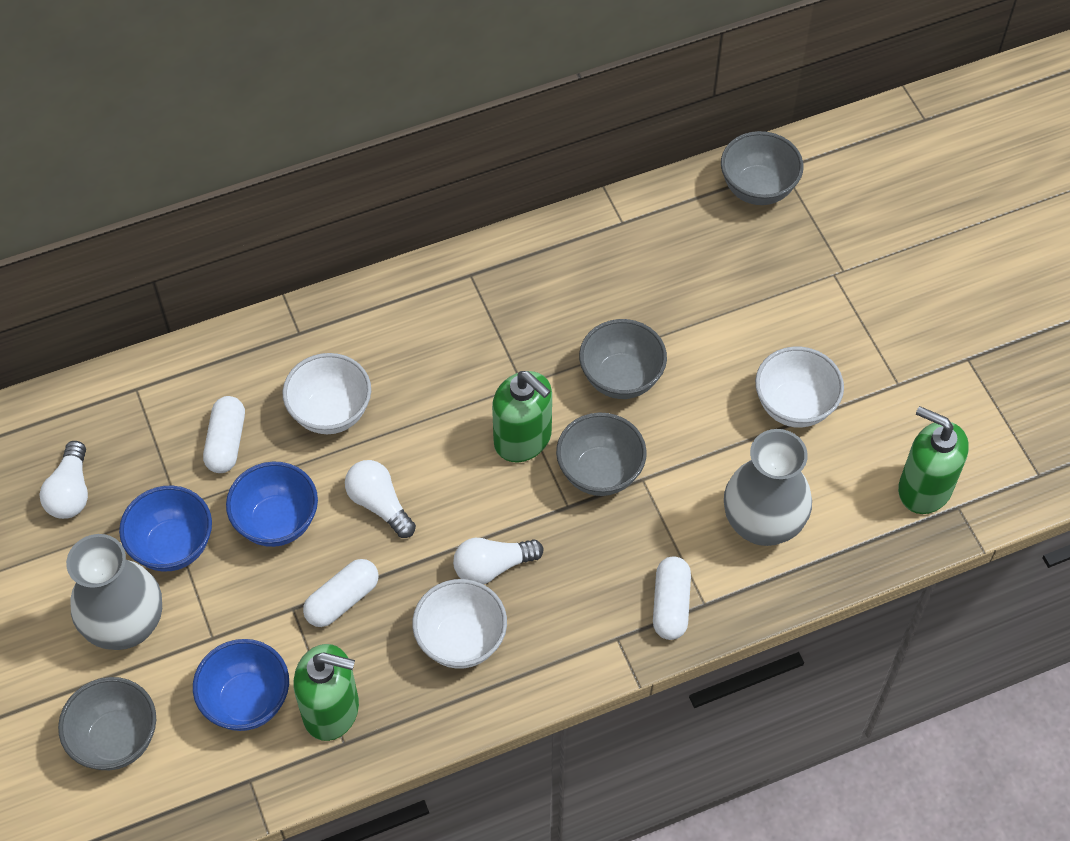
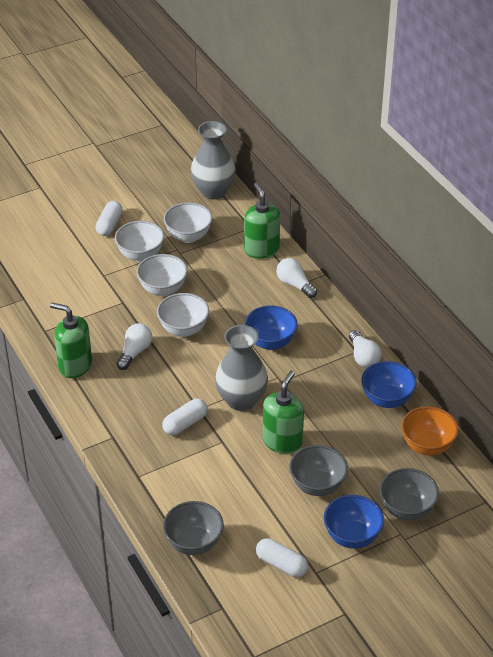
grey bowl: 4 -> 3
orange bowl: 0 -> 1
white bowl: 3 -> 4

